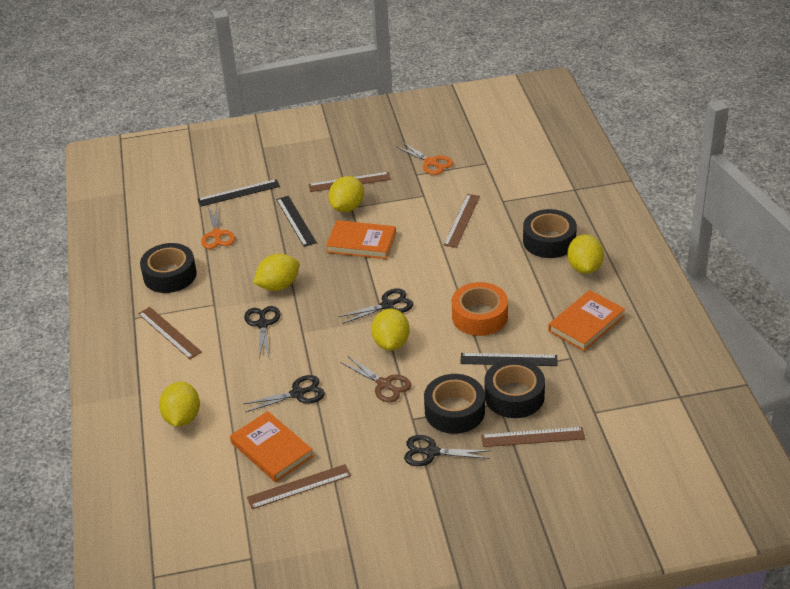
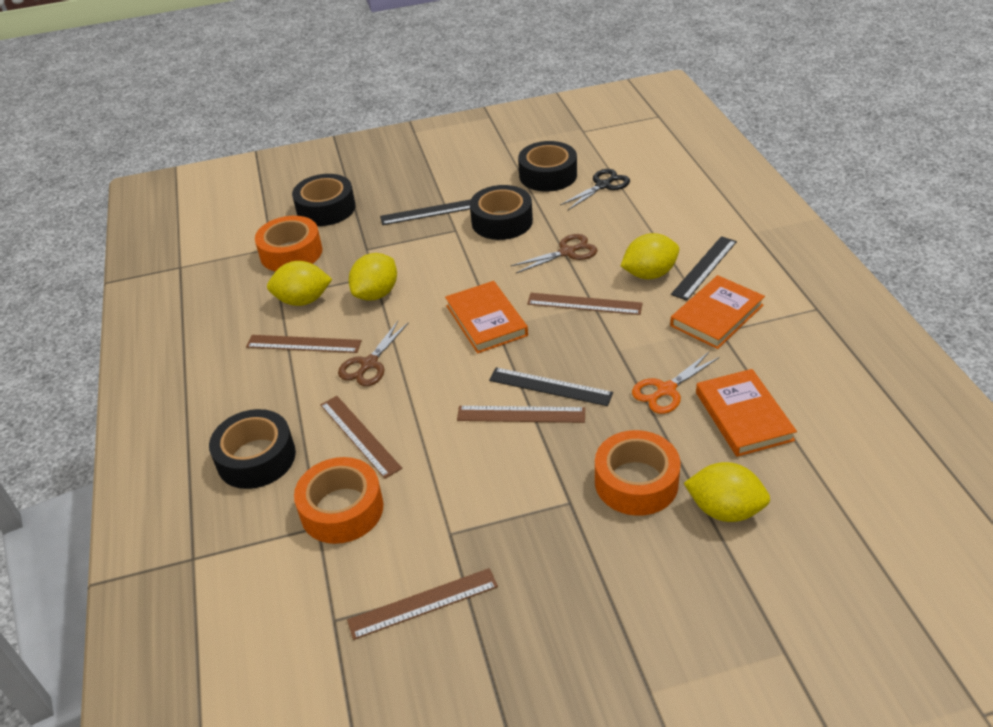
black scissors: 4 -> 1
brown scissors: 1 -> 2
orange scissors: 2 -> 1
orange tape: 1 -> 3
yellow lemon: 5 -> 4

